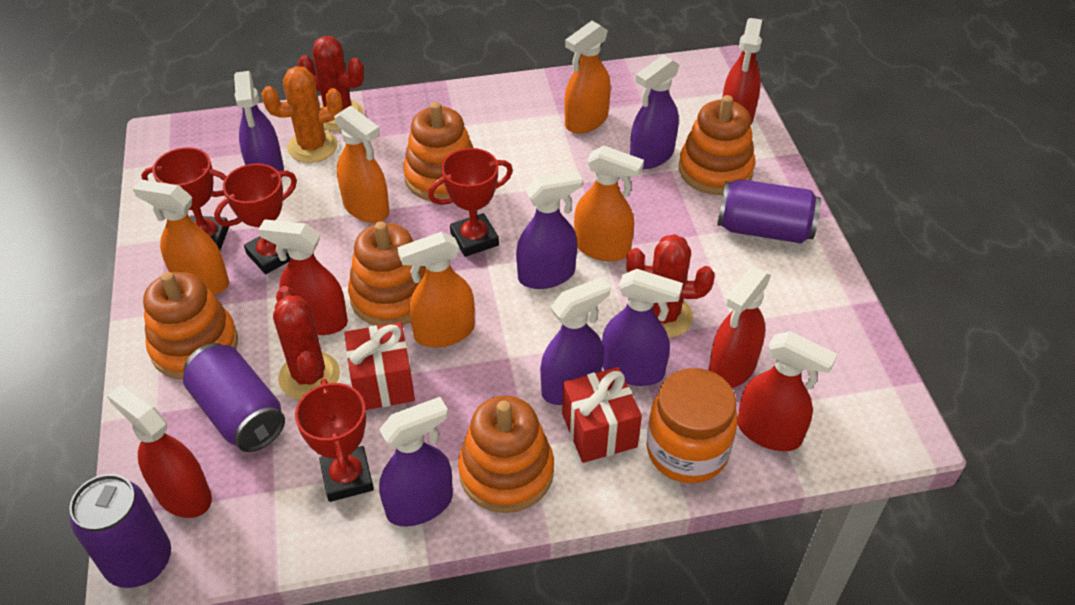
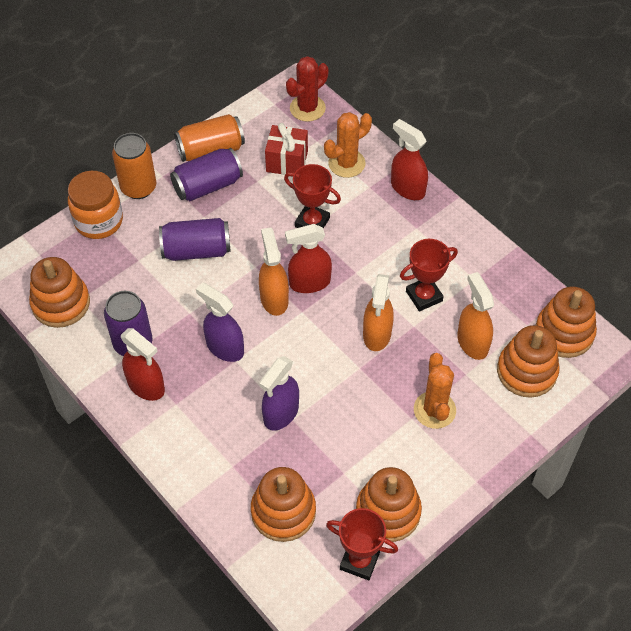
orange cactus: 1 -> 2
orange can: 0 -> 2
orange spray bottle: 5 -> 3
purple spray bottle: 6 -> 2
red cactus: 3 -> 1
red gift: 2 -> 1
red spray bottle: 5 -> 3
red trophy: 4 -> 3

